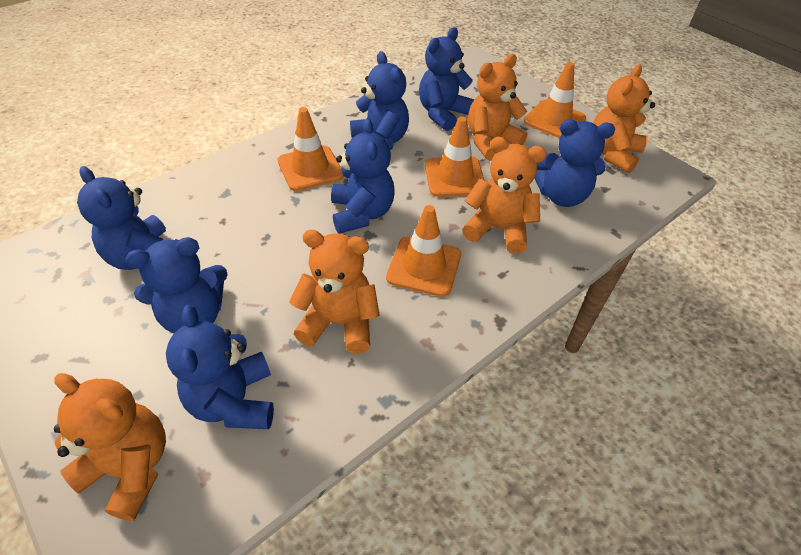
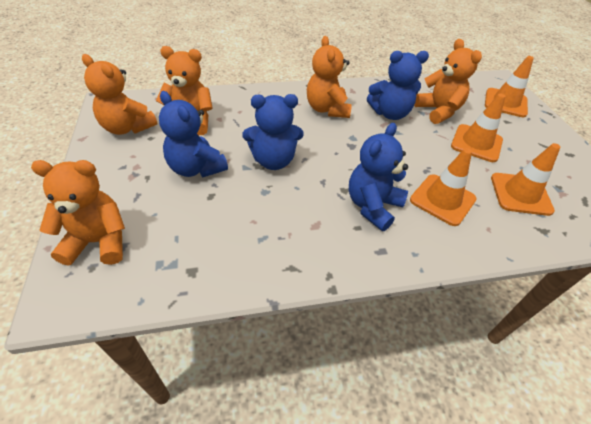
blue teddy bear: 7 -> 4

